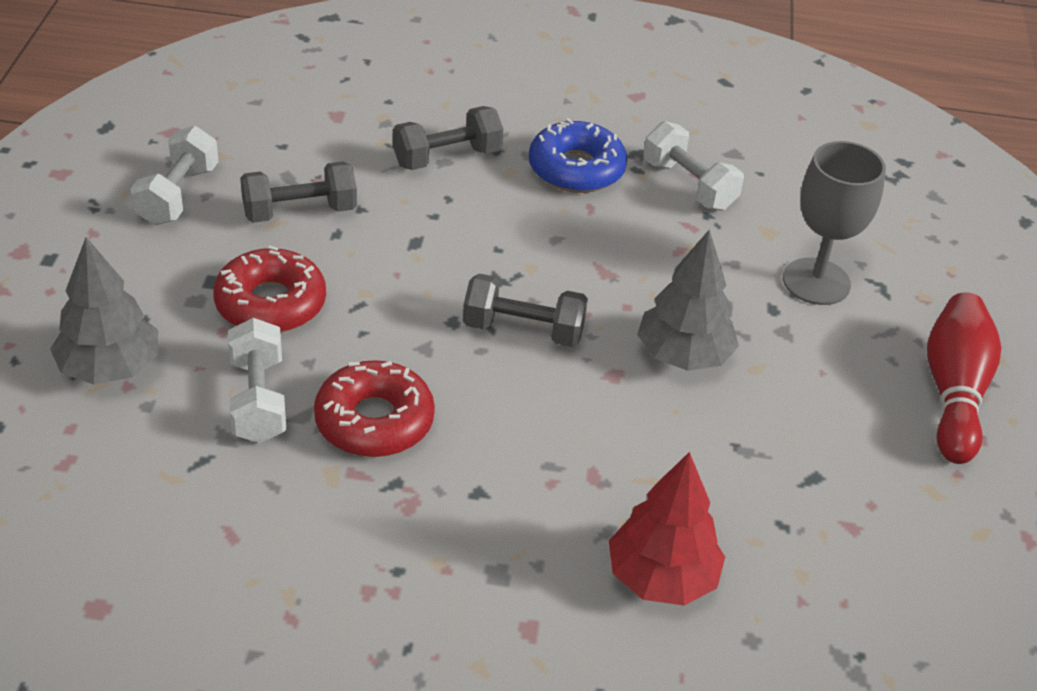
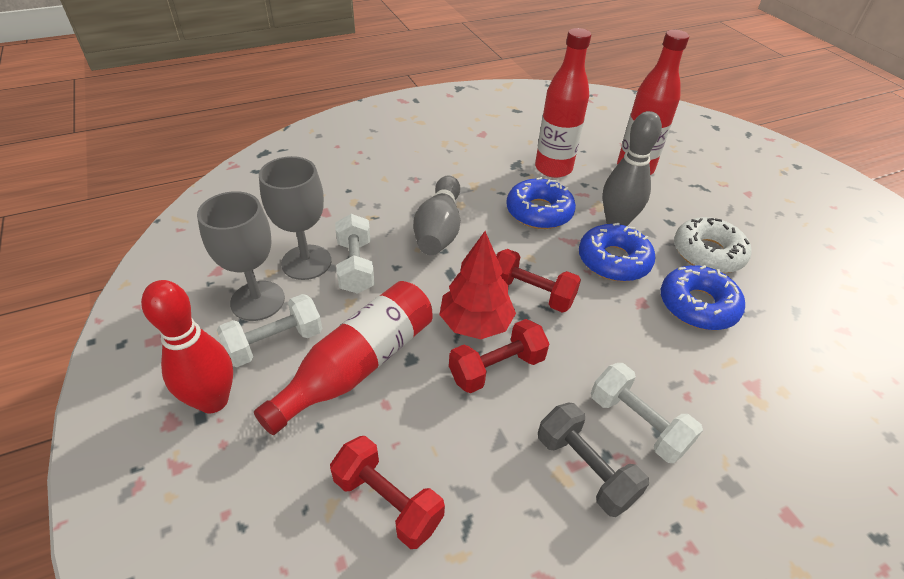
blue donut: 1 -> 3
grey bowling pin: 0 -> 2
grey dumbbell: 3 -> 1
grey goblet: 1 -> 2
grey tree: 2 -> 0
red bottle: 0 -> 3
red donut: 2 -> 0
red dumbbell: 0 -> 3
white donut: 0 -> 1

